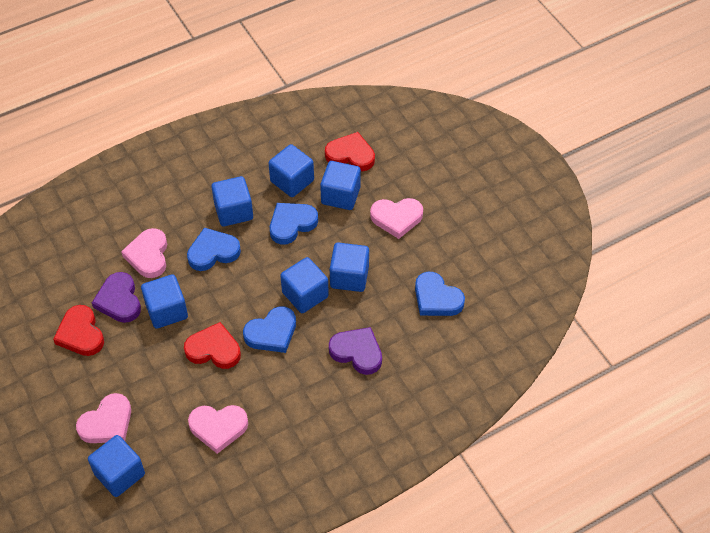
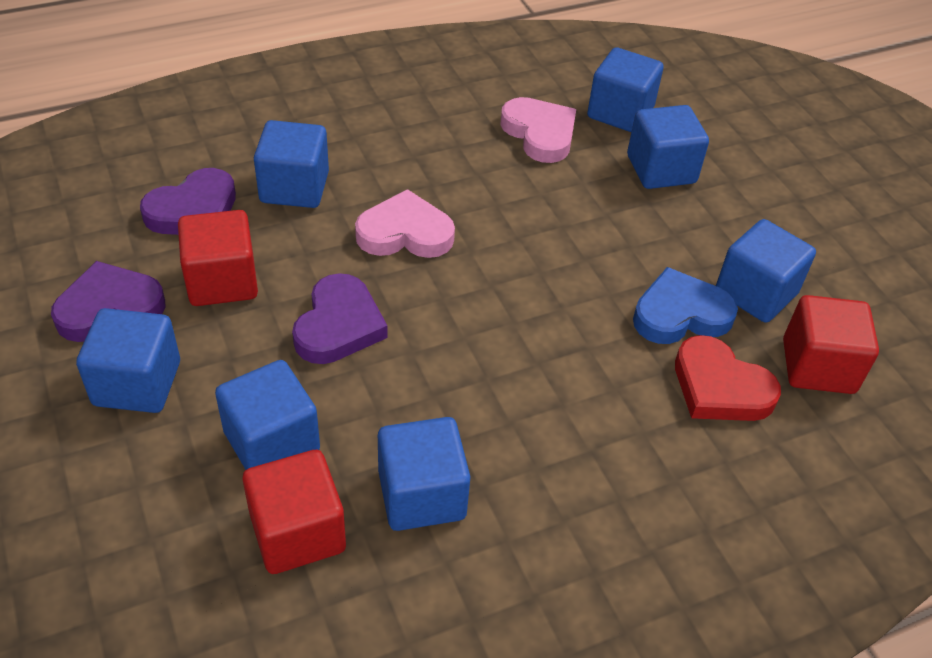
blue heart: 4 -> 1
pink heart: 4 -> 2
purple heart: 2 -> 3
red cube: 0 -> 3
red heart: 3 -> 1

